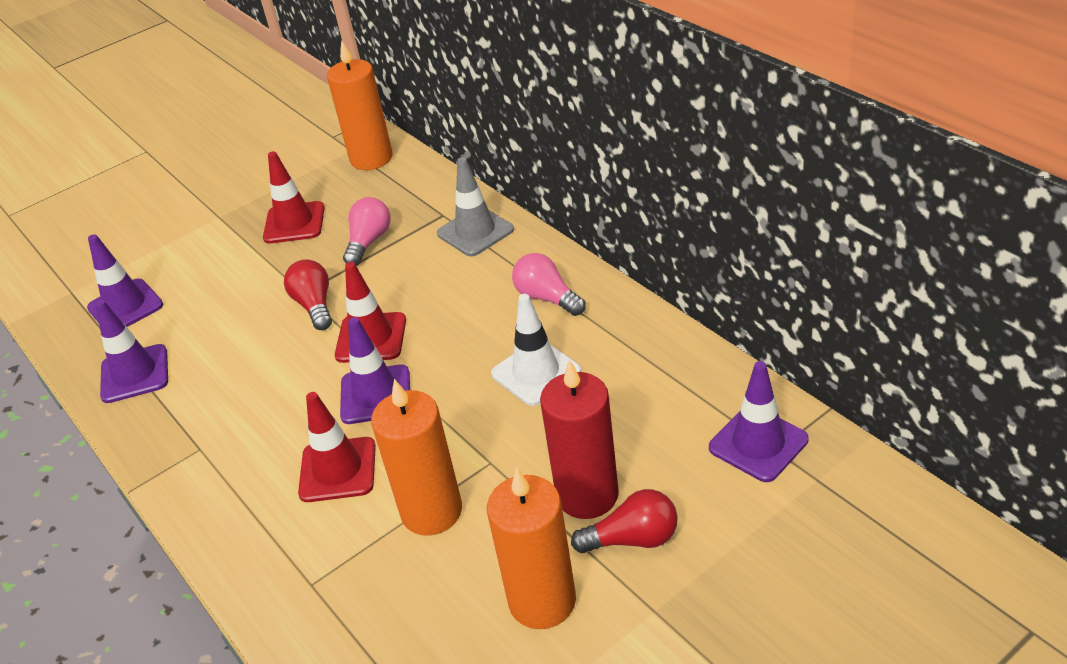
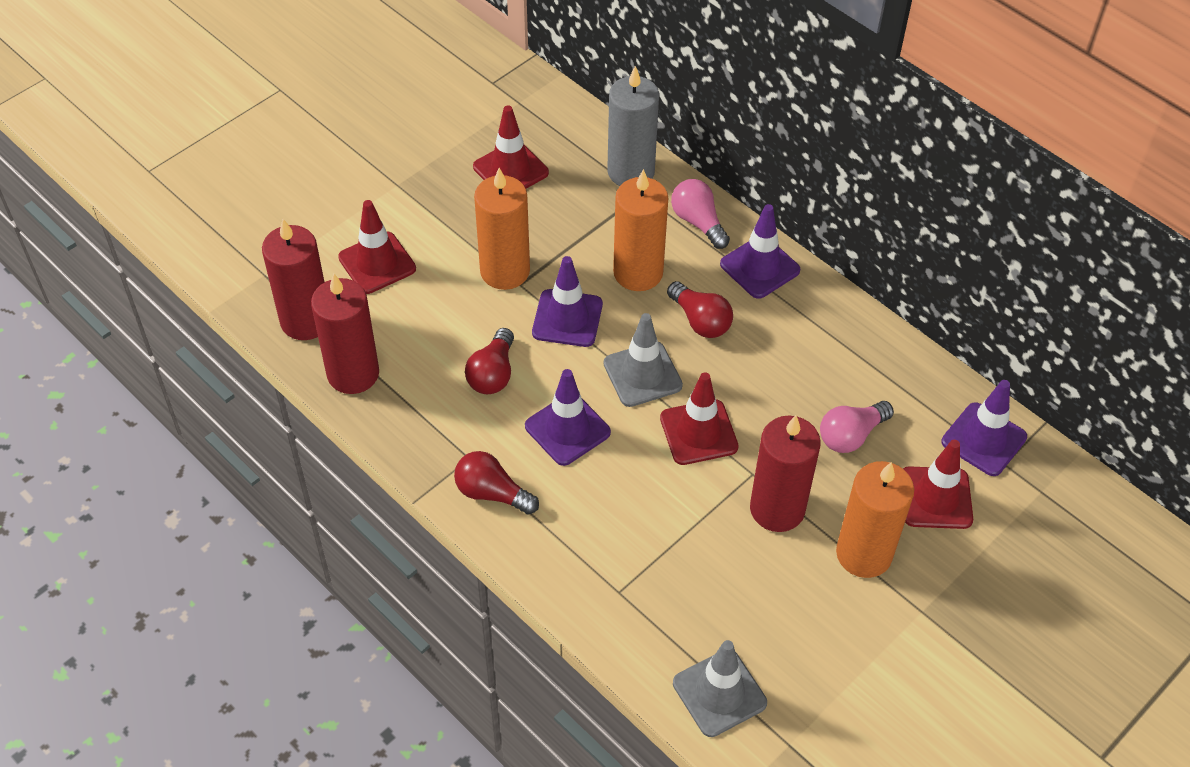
grey candle: 0 -> 1
grey traffic cone: 1 -> 2
red candle: 1 -> 3
red light bulb: 2 -> 3
red traffic cone: 3 -> 4
white traffic cone: 1 -> 0

